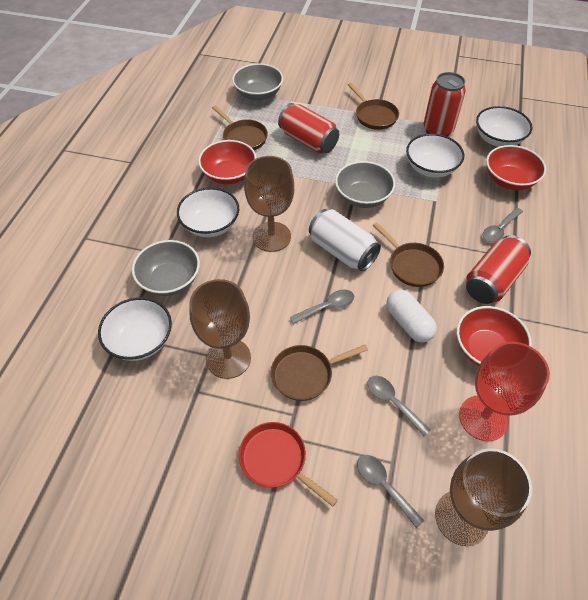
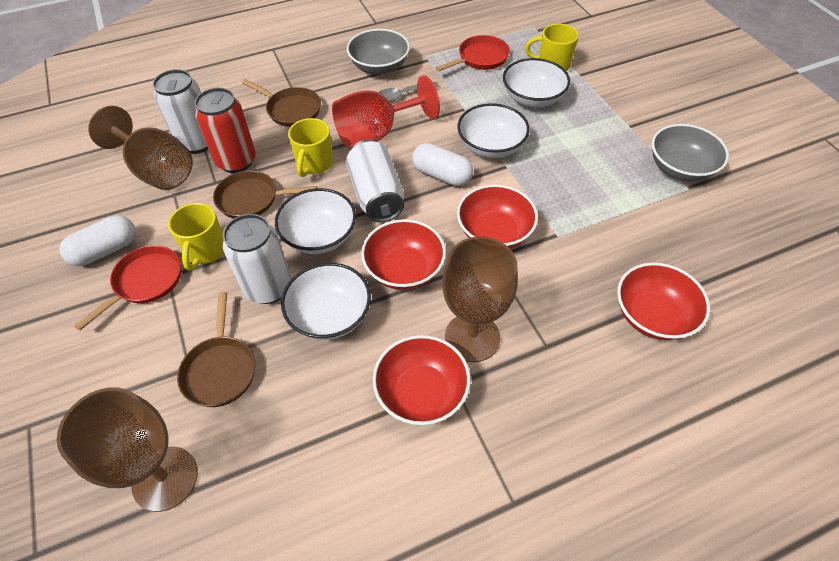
brown pan: 4 -> 3
grey bowl: 3 -> 2
grey spoon: 4 -> 1
red bowl: 3 -> 4
red can: 3 -> 1
red pan: 1 -> 2
white can: 1 -> 3
white capsule: 1 -> 2
yellow mug: 0 -> 3

